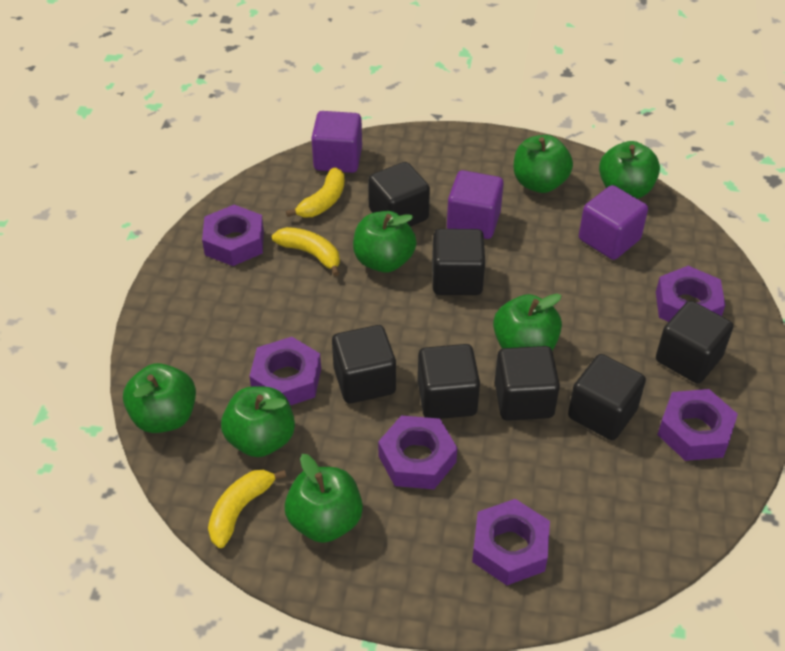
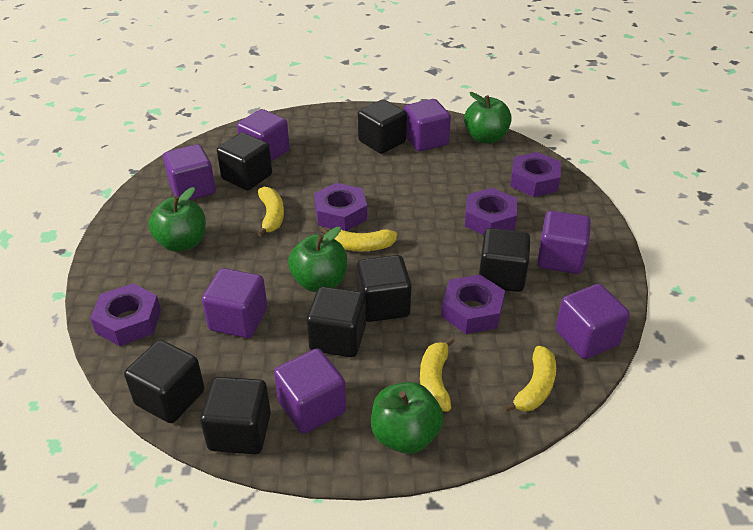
green apple: 7 -> 4
purple cube: 3 -> 7
purple nut: 6 -> 5
yellow banana: 3 -> 4

